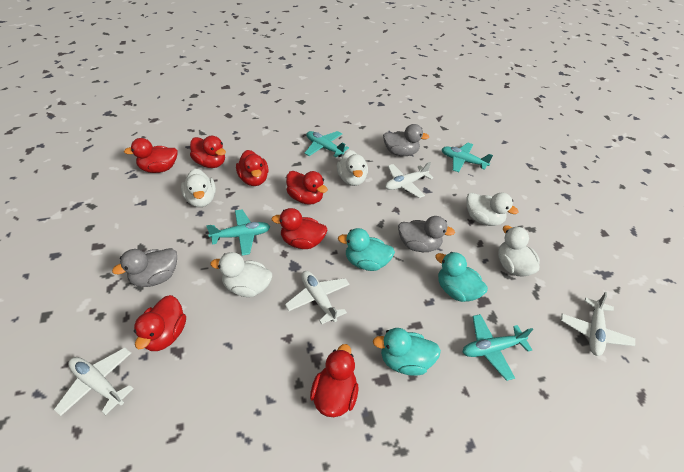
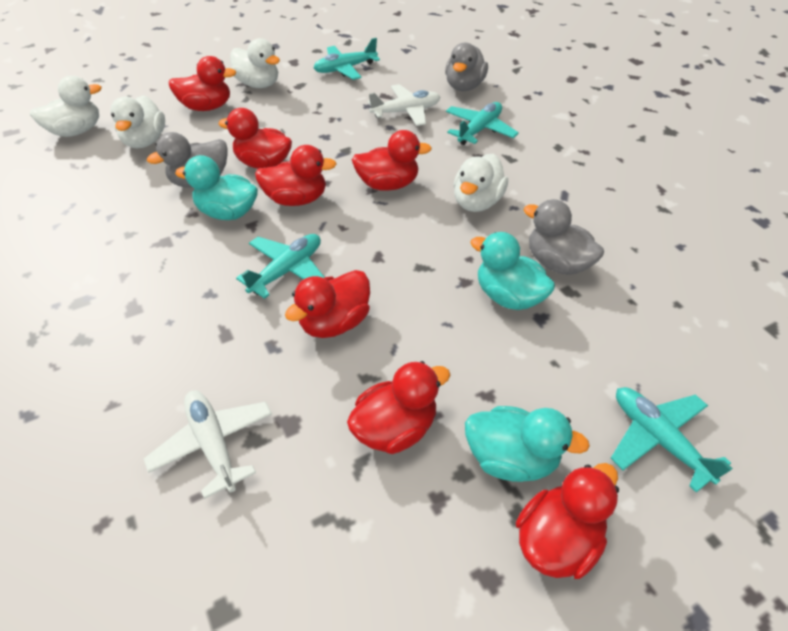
white duck: 5 -> 4
white plane: 4 -> 2

